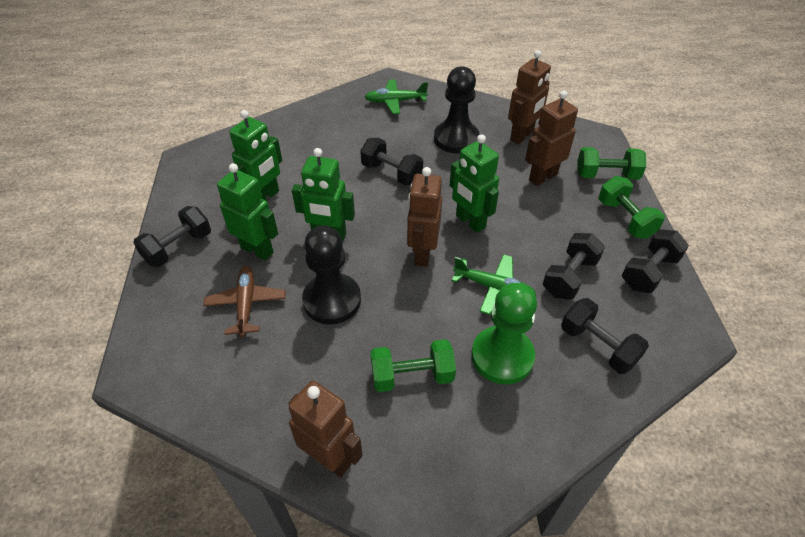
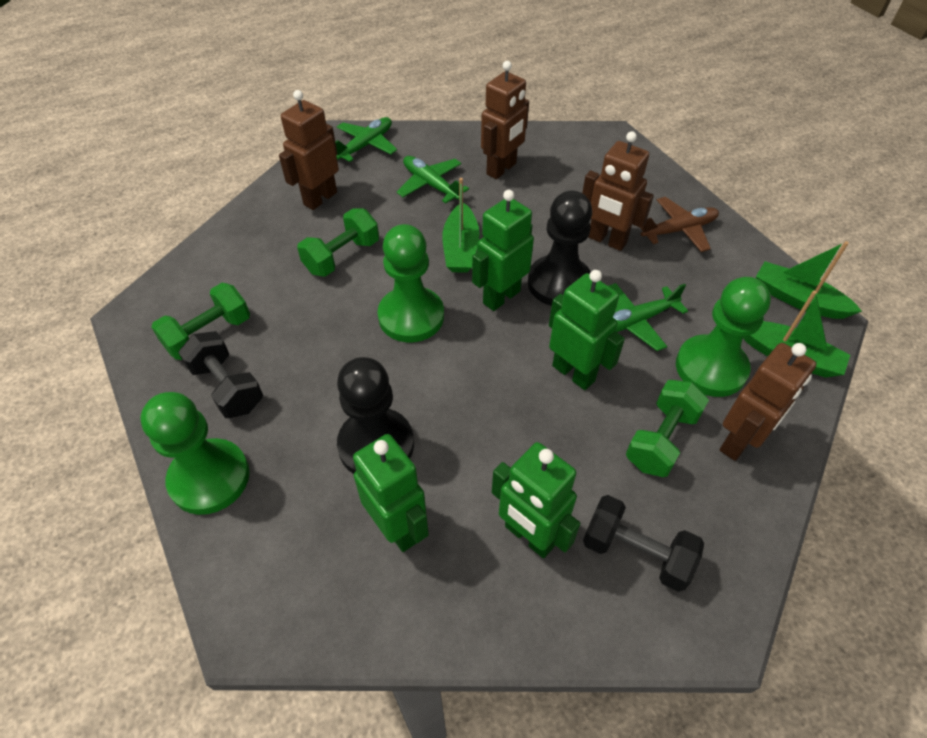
black dumbbell: 5 -> 2
green boat: 0 -> 3
green pawn: 1 -> 3
green plane: 2 -> 3

